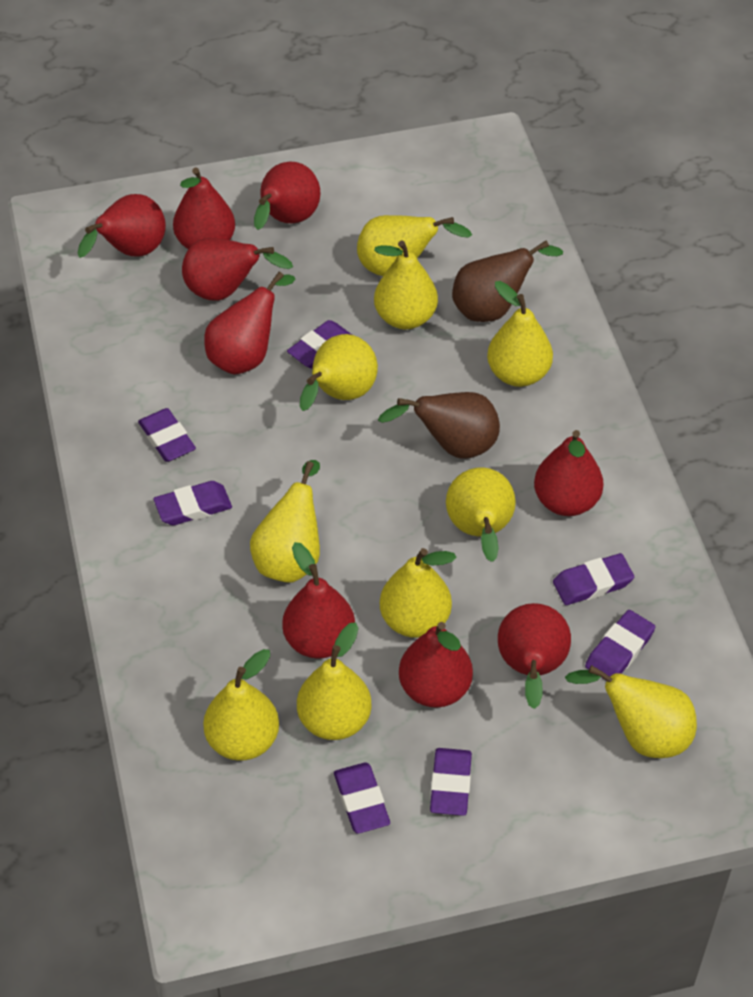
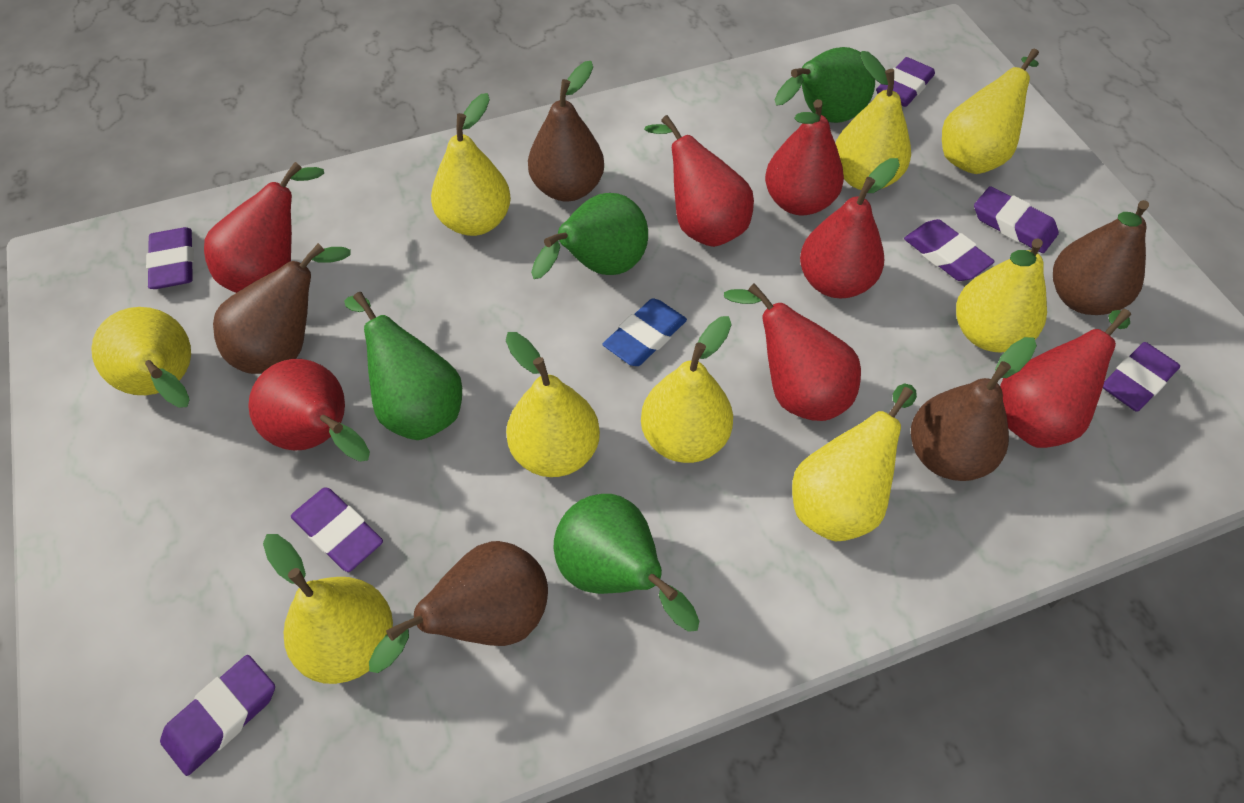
blue eraser: 0 -> 1
brown pear: 2 -> 5
green pear: 0 -> 4
red pear: 9 -> 7
yellow pear: 10 -> 9

